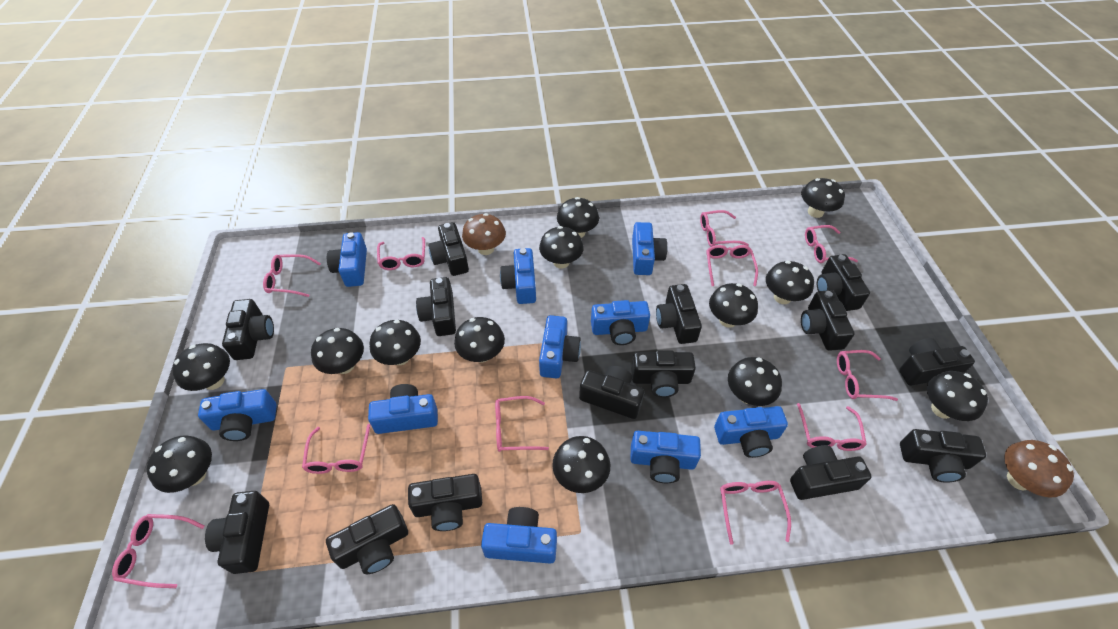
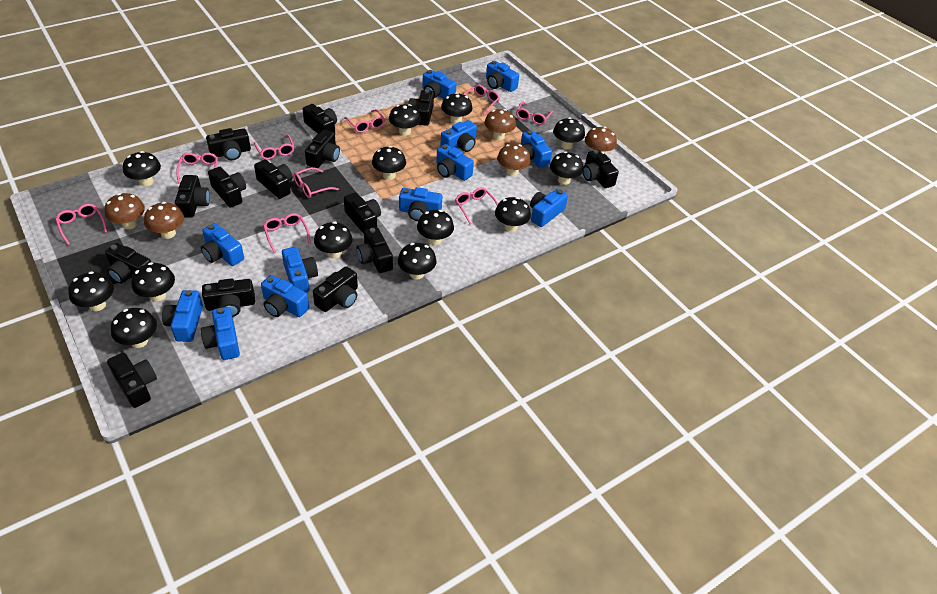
blue camera: 10 -> 12
brown mushroom: 2 -> 5
pink glasses: 11 -> 9

